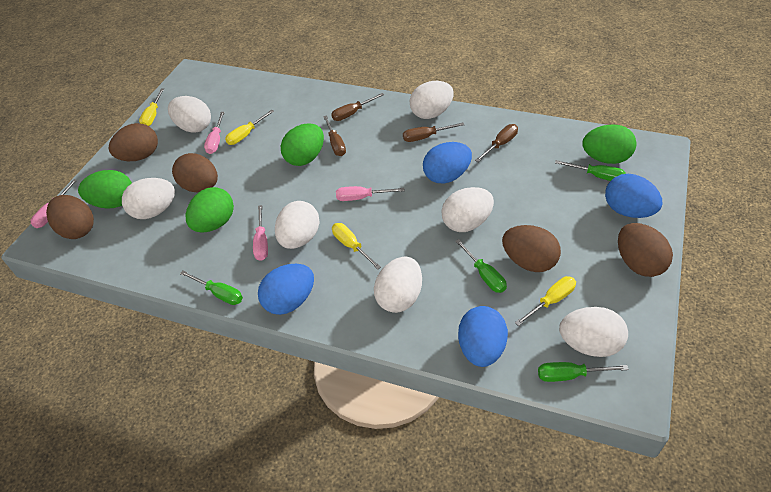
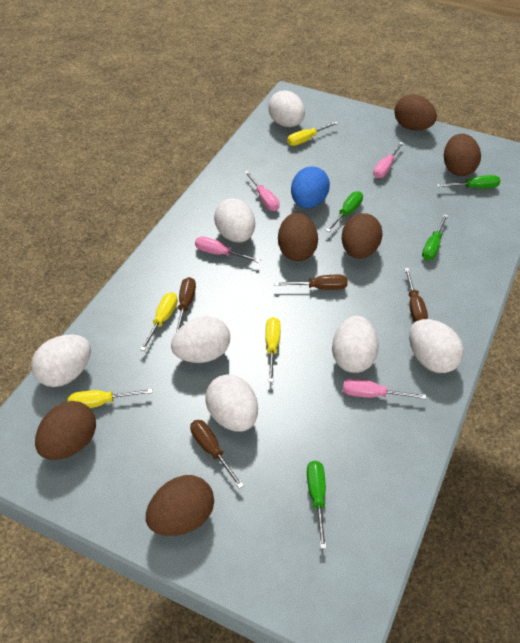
blue egg: 4 -> 1
brown egg: 5 -> 6
green egg: 4 -> 0

